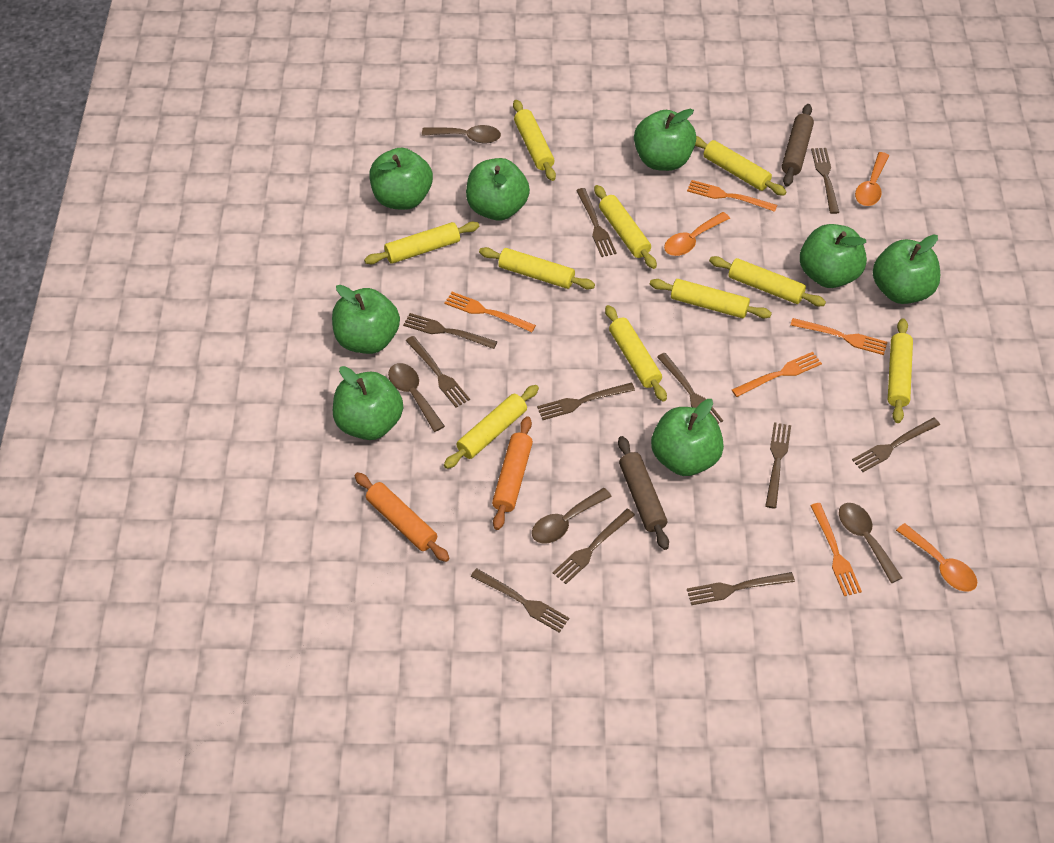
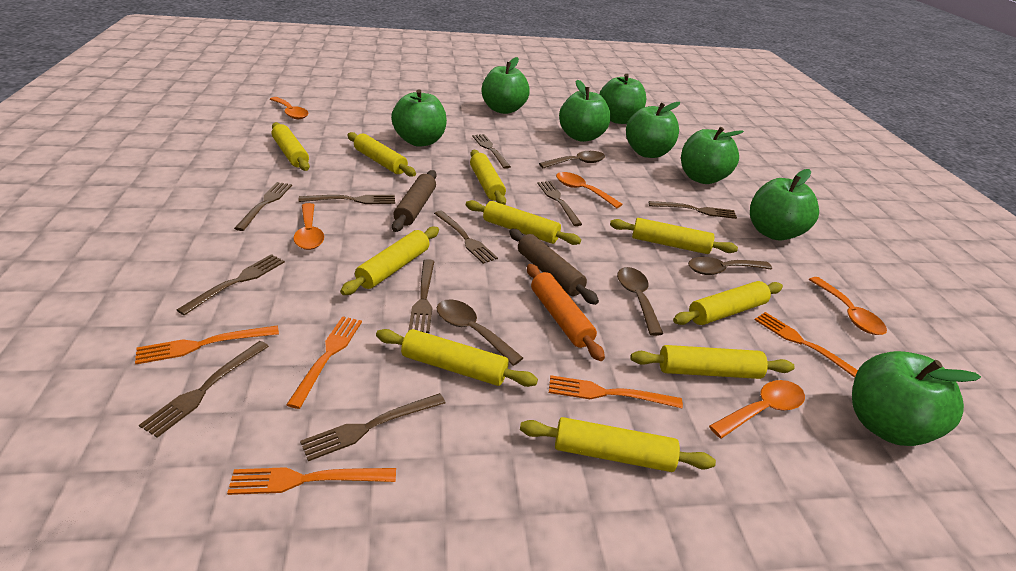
brown fork: 11 -> 10
orange rolling pin: 2 -> 1
orange spoon: 3 -> 5

